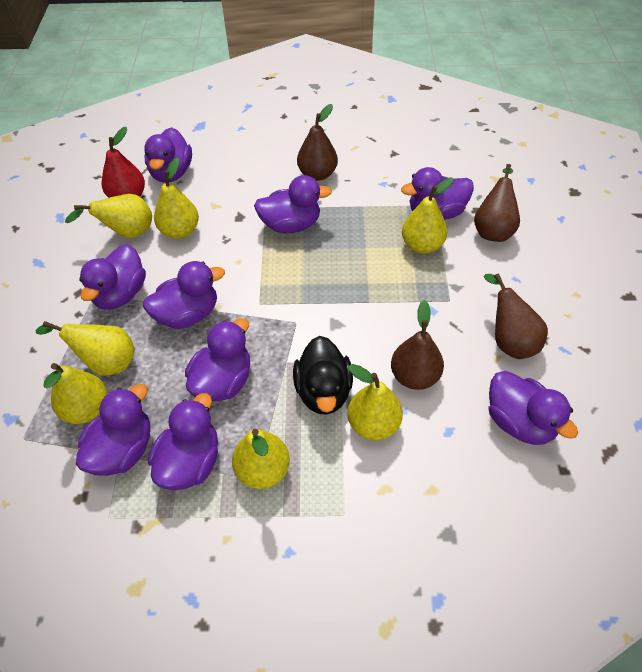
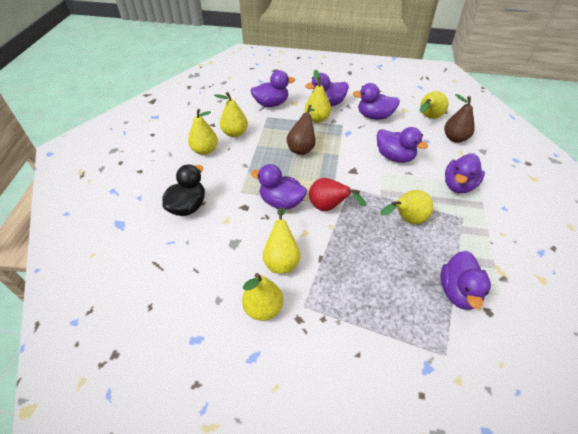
brown pear: 4 -> 2
purple duck: 9 -> 7

